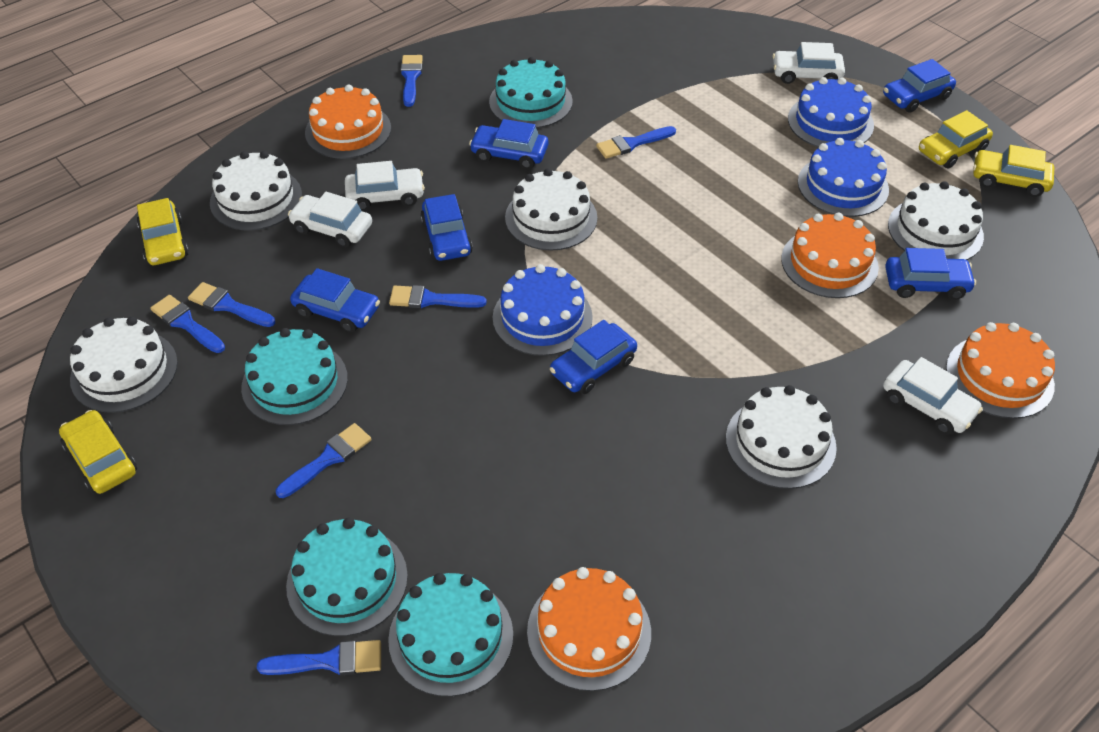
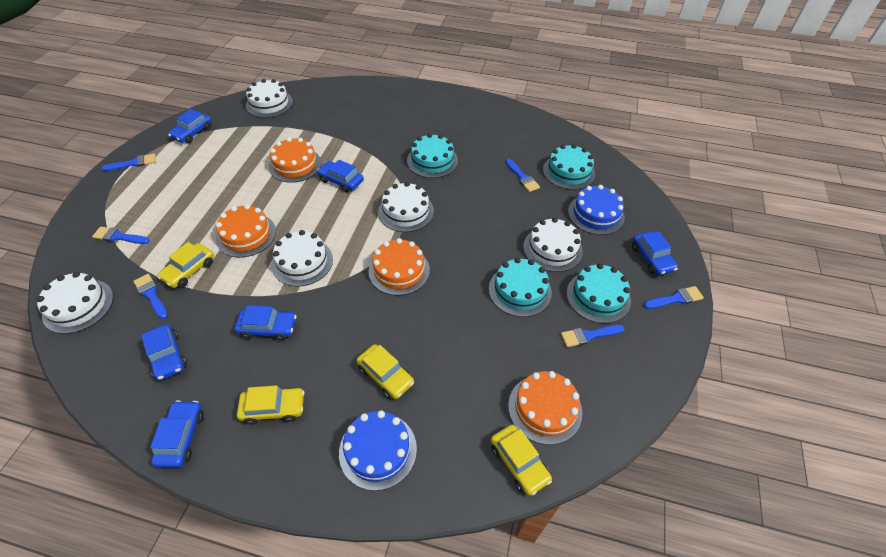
blue brush: 7 -> 6
blue cake: 3 -> 2
white car: 4 -> 0

